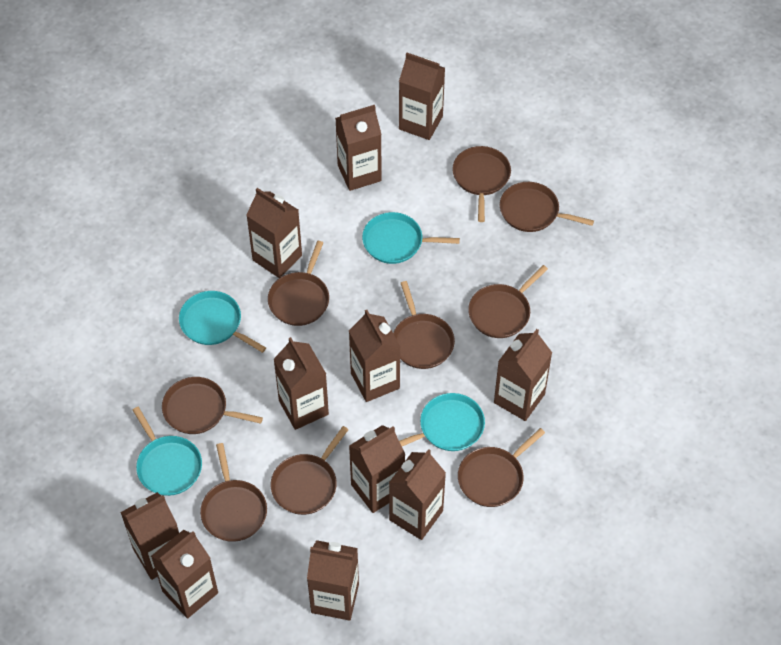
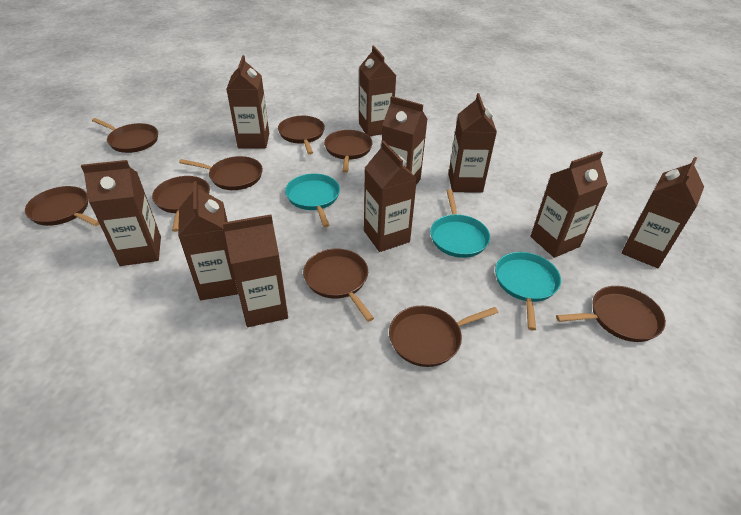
brown carton: 11 -> 10
turquoise pan: 4 -> 3

